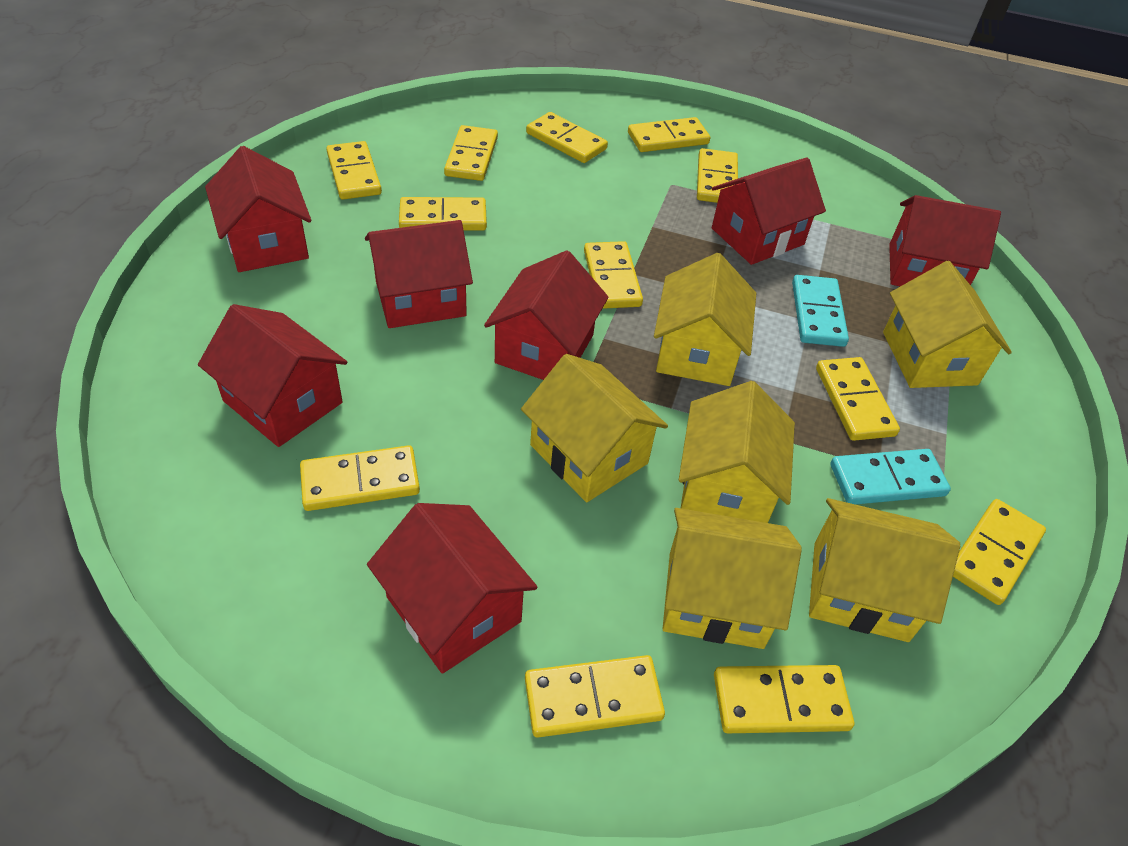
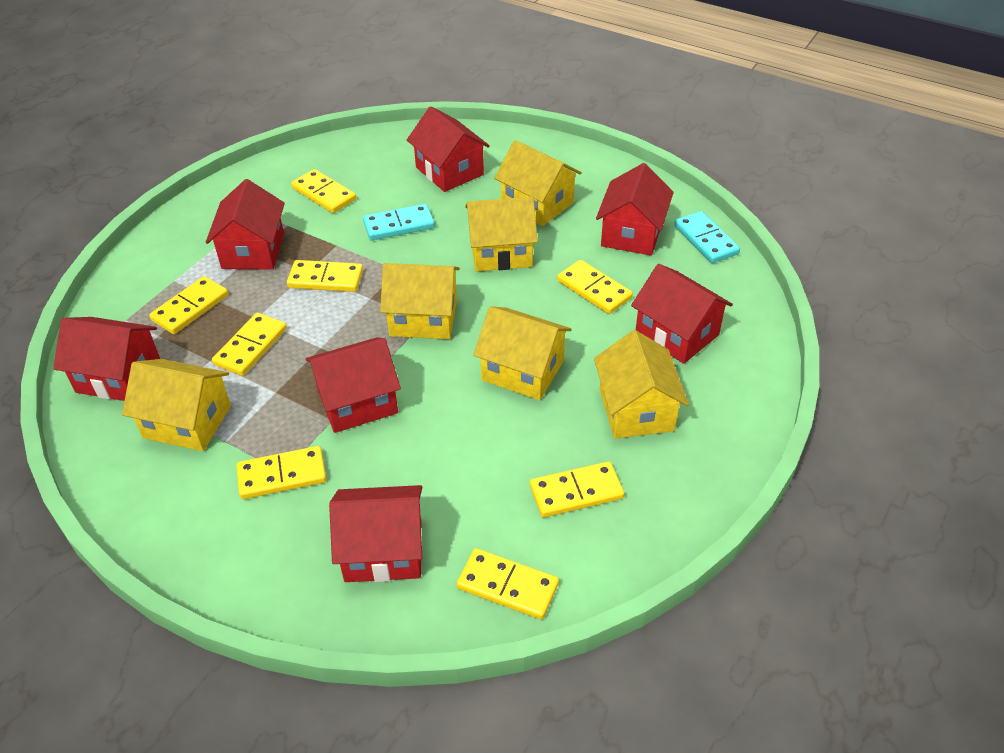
yellow domino: 12 -> 8

